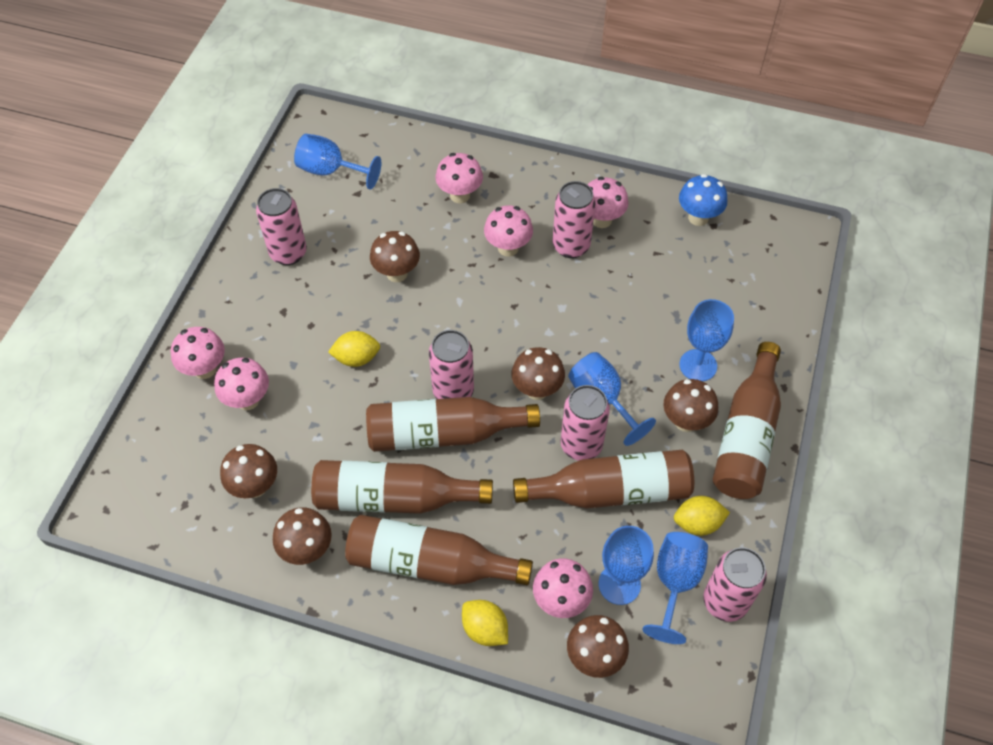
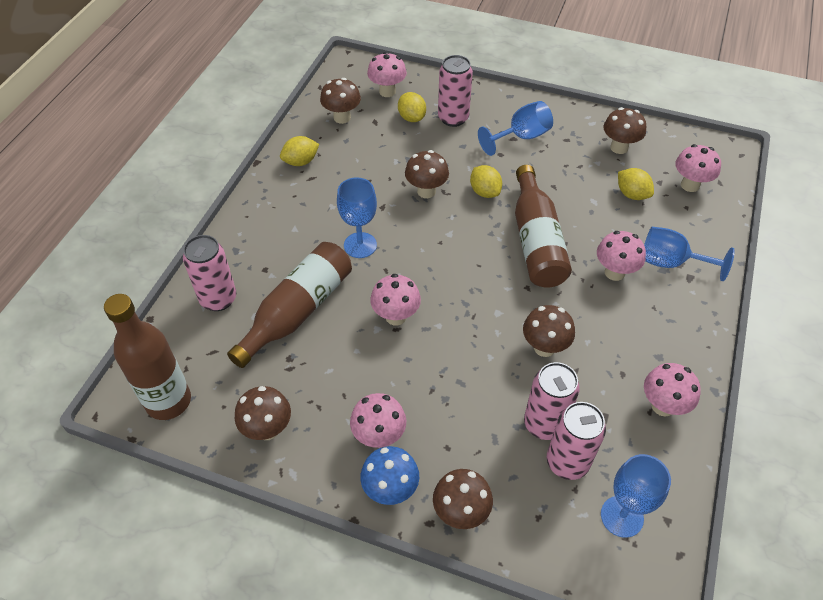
blue goblet: 5 -> 4
brown bottle: 5 -> 3
pink can: 5 -> 4
yellow lemon: 3 -> 4

